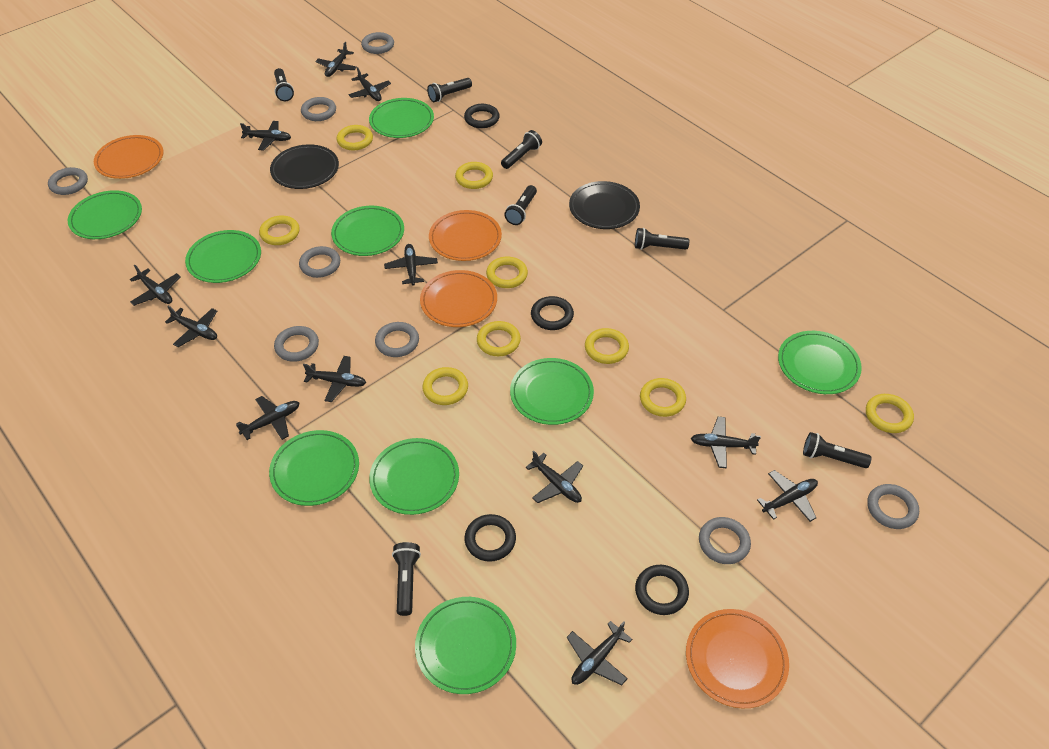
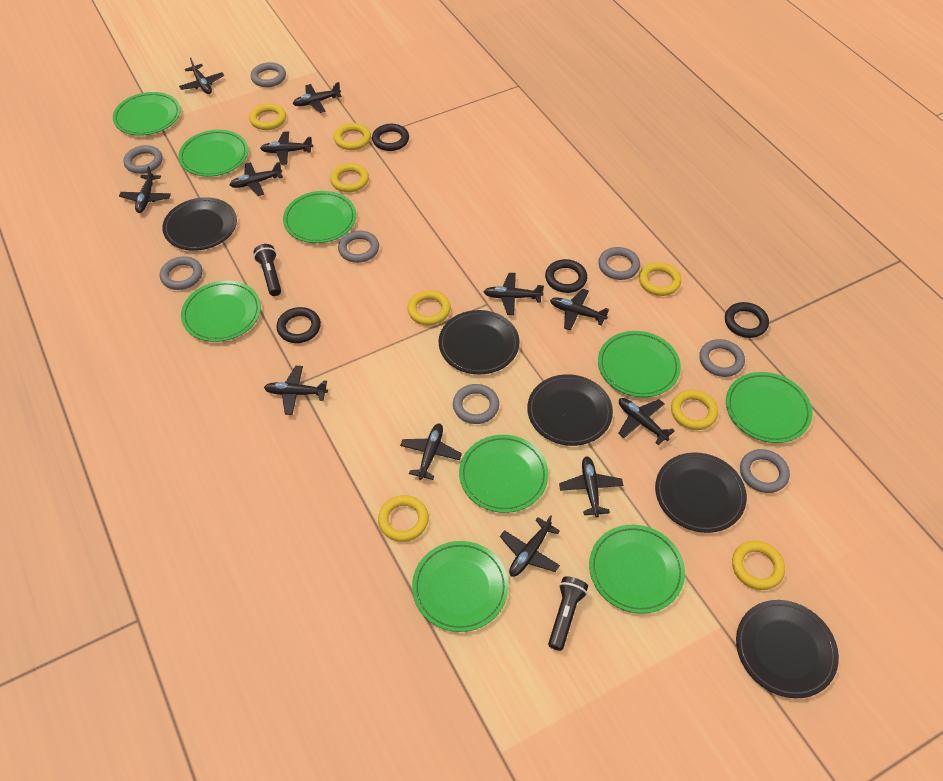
black flashlight: 7 -> 2
black plate: 2 -> 5
orange plate: 4 -> 0
yellow ring: 9 -> 8

